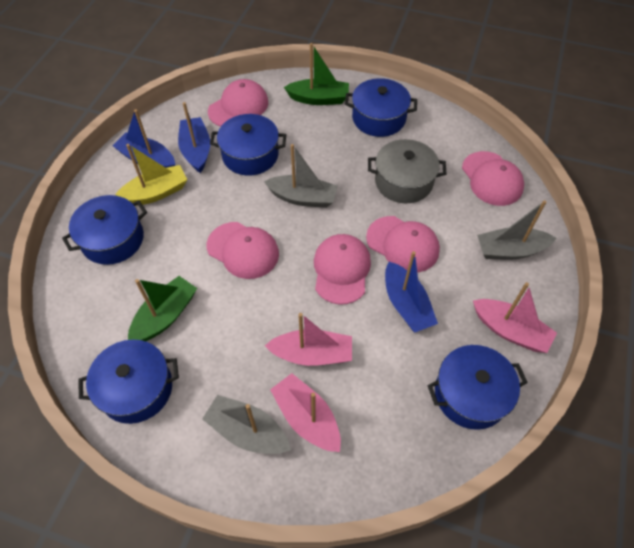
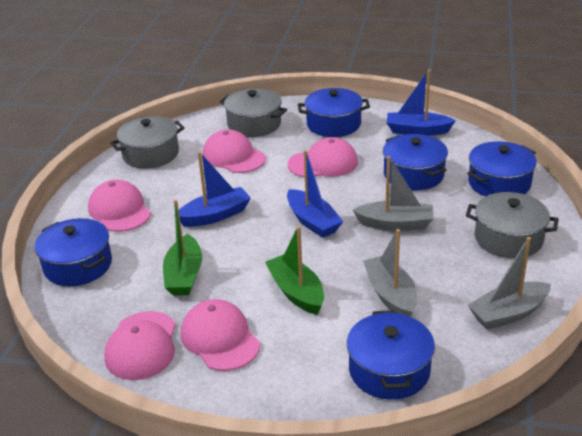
grey pot: 1 -> 3
pink boat: 3 -> 0
yellow boat: 1 -> 0

